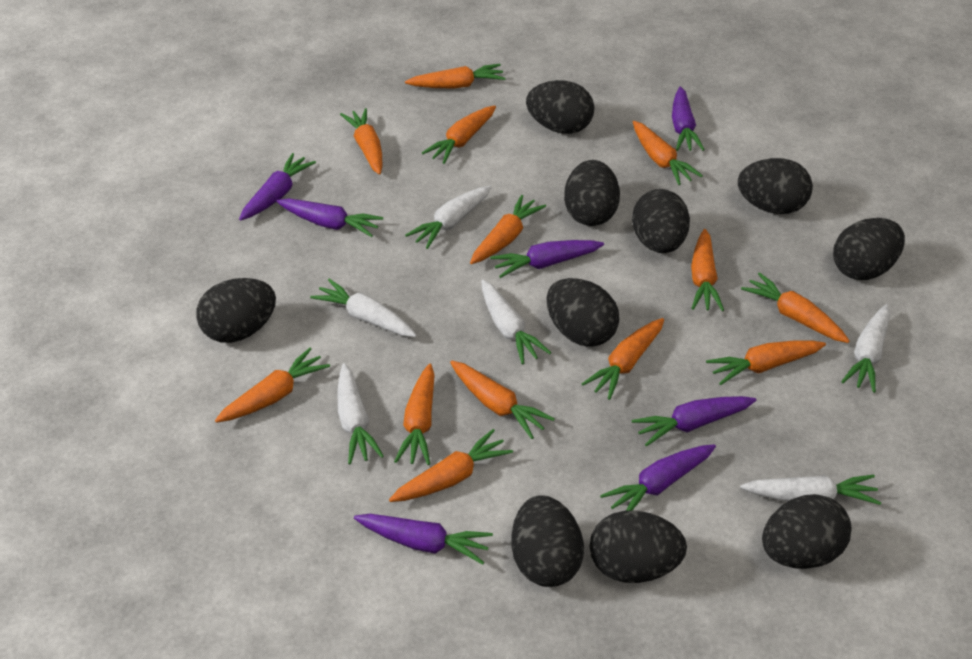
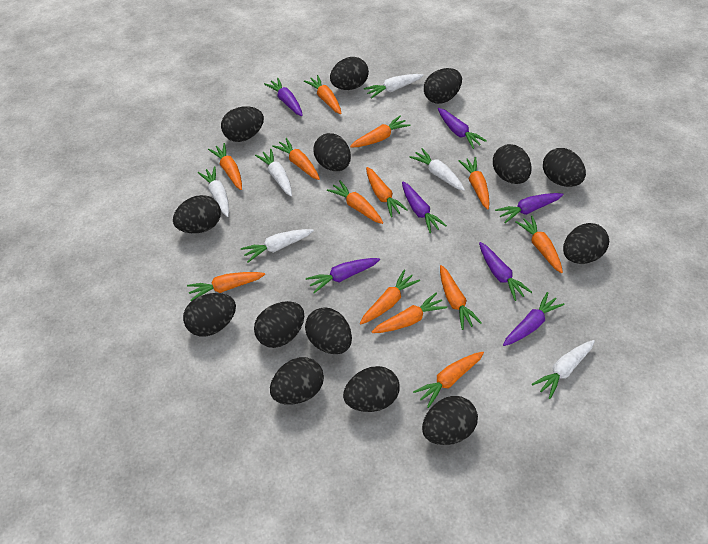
black egg: 10 -> 14

